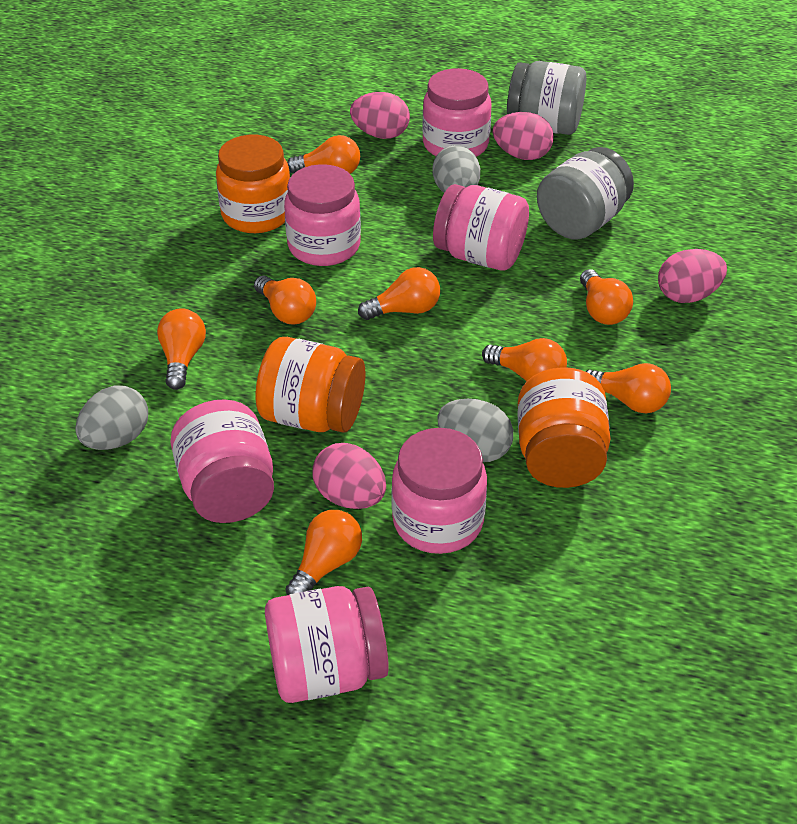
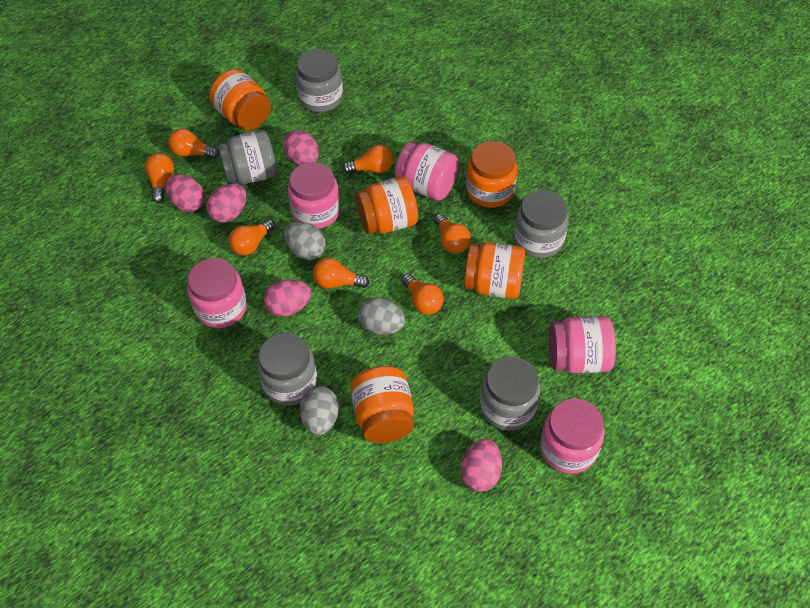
grey jar: 2 -> 5
orange jar: 3 -> 5
orange light bulb: 8 -> 7
pink egg: 4 -> 5
pink jar: 6 -> 5

